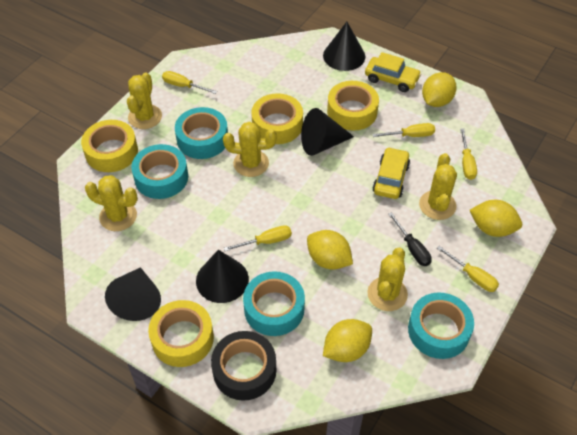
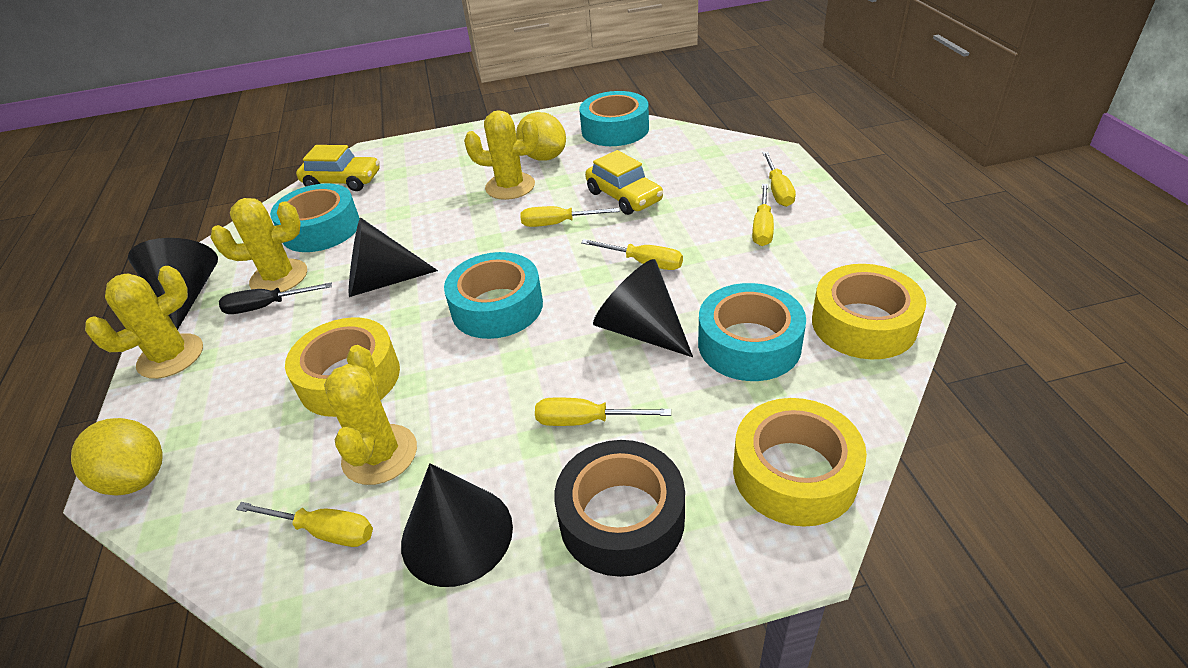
yellow cactus: 5 -> 4
yellow lemon: 4 -> 2
yellow screwdriver: 5 -> 6
yellow tape: 4 -> 3

